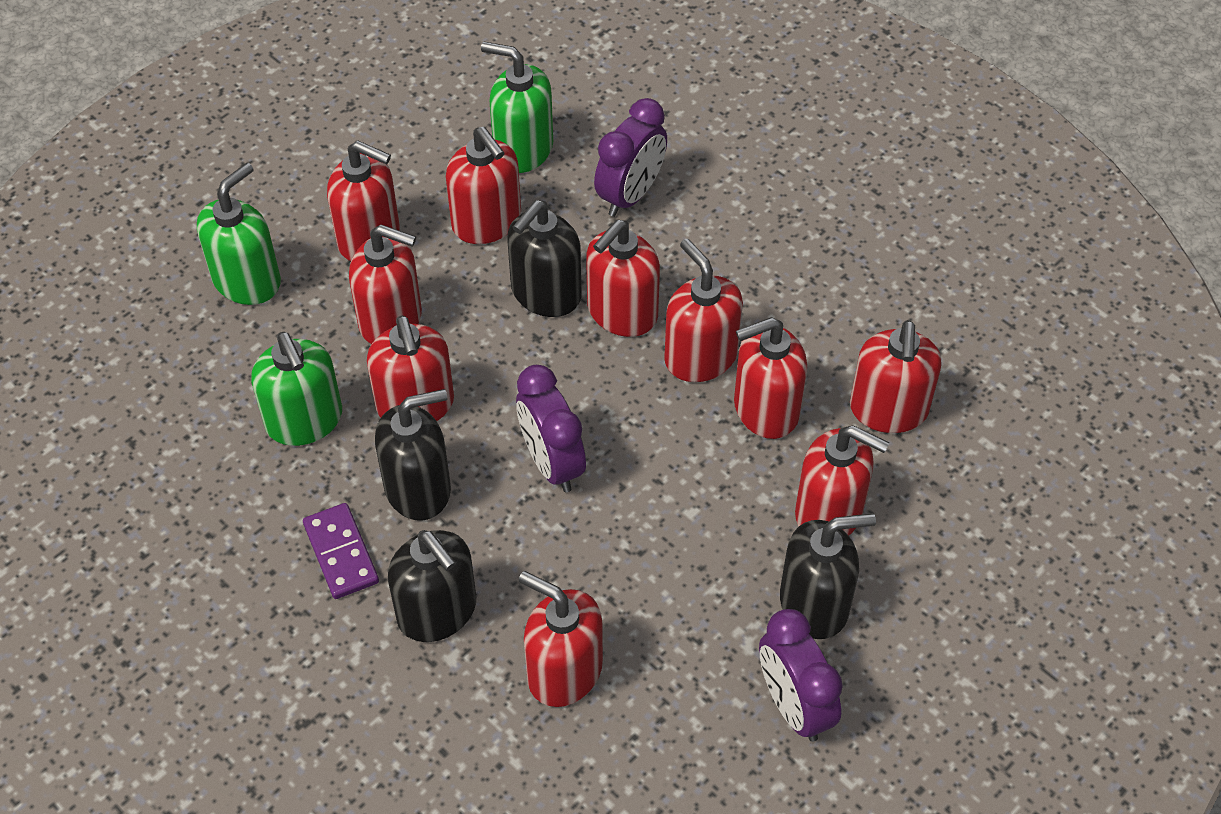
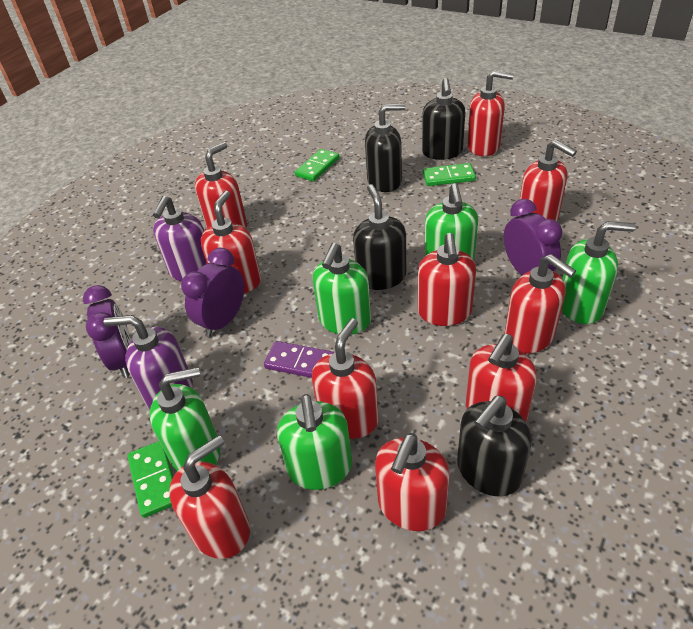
green domino: 0 -> 3
green soap dispenser: 3 -> 5
purple soap dispenser: 0 -> 2

